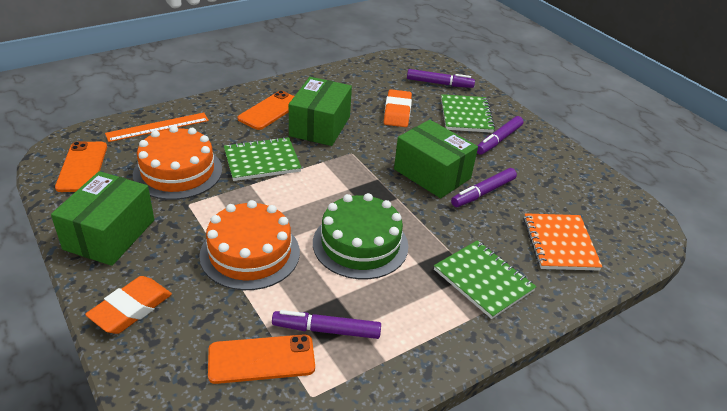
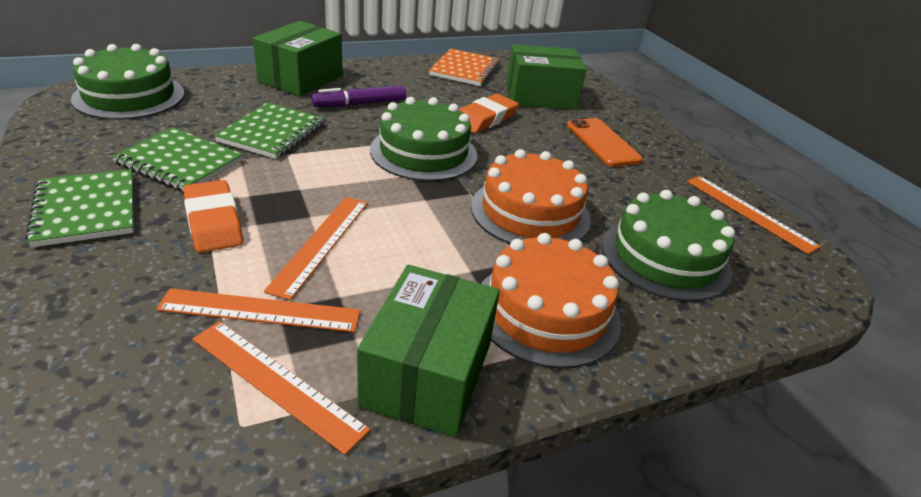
green cake: 1 -> 3
orange phone: 3 -> 1
orange ruler: 1 -> 4
purple marker: 4 -> 1

